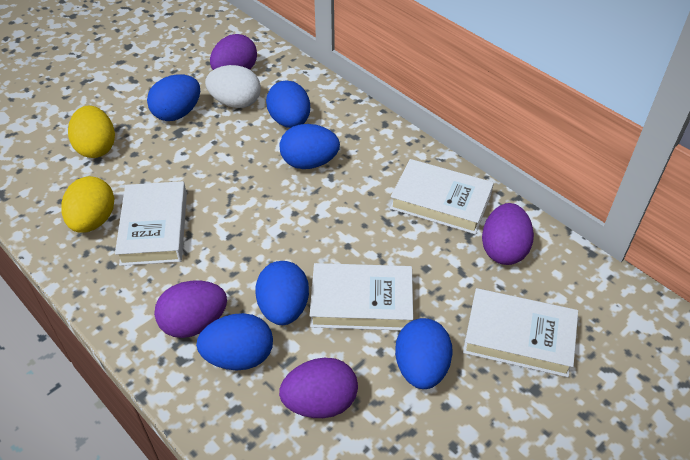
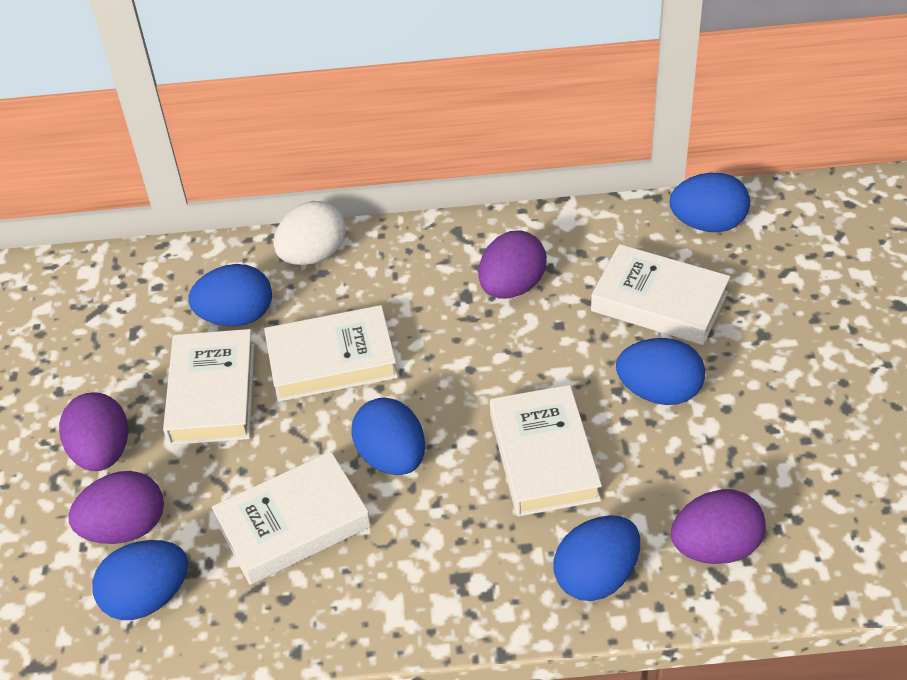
white book: 4 -> 5
yellow egg: 2 -> 0

